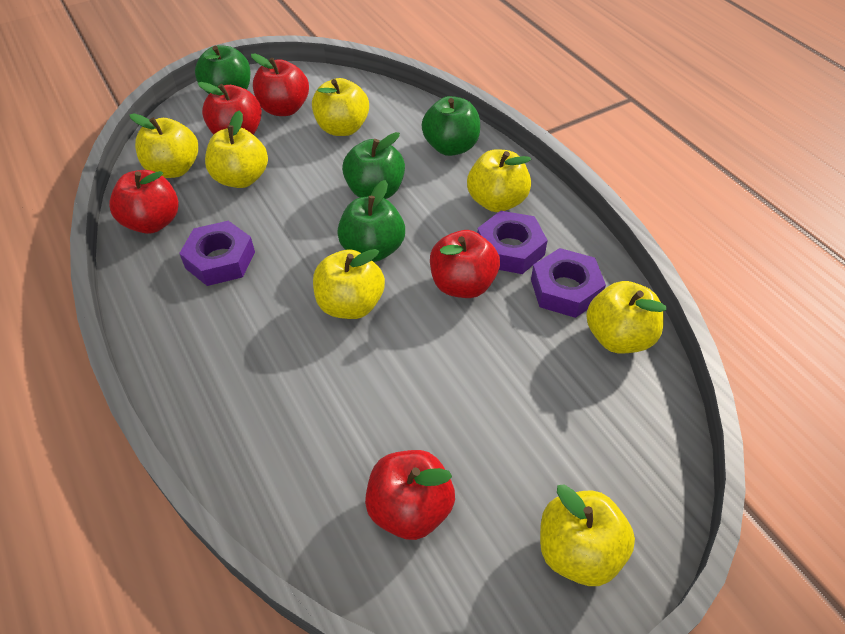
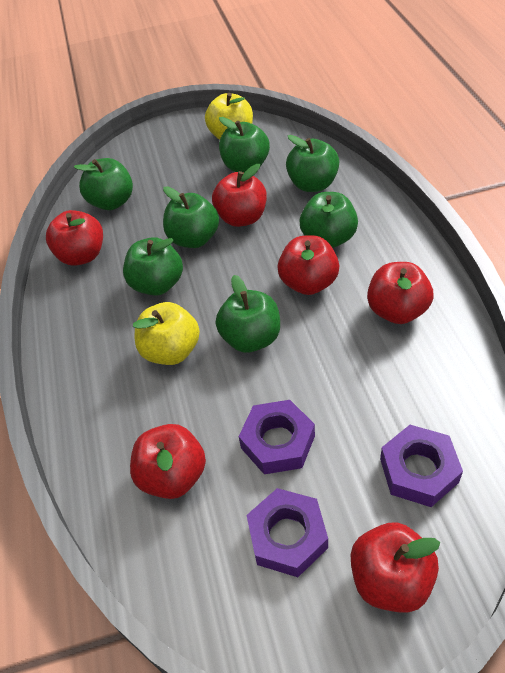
green apple: 4 -> 7
red apple: 5 -> 6
yellow apple: 7 -> 2

